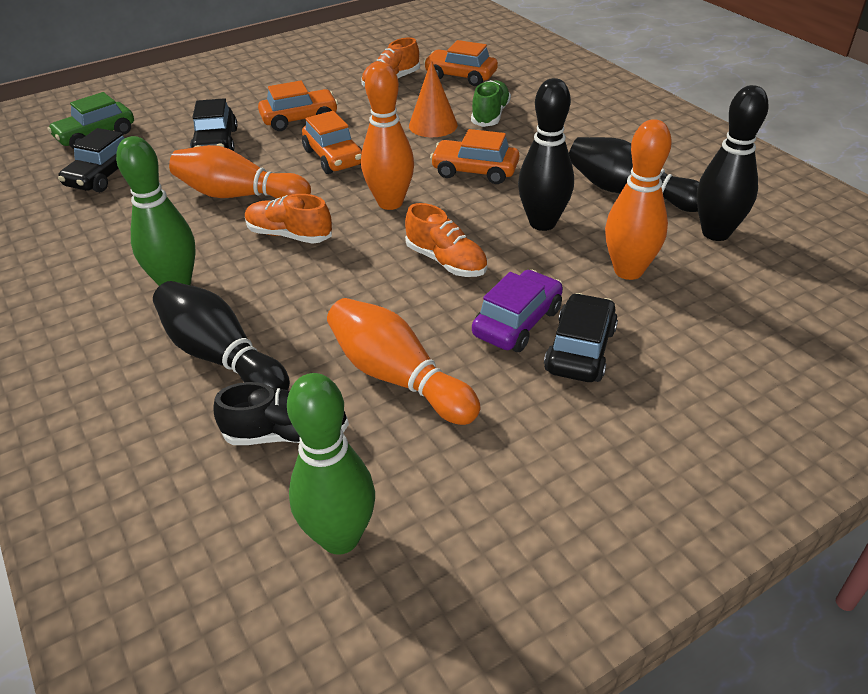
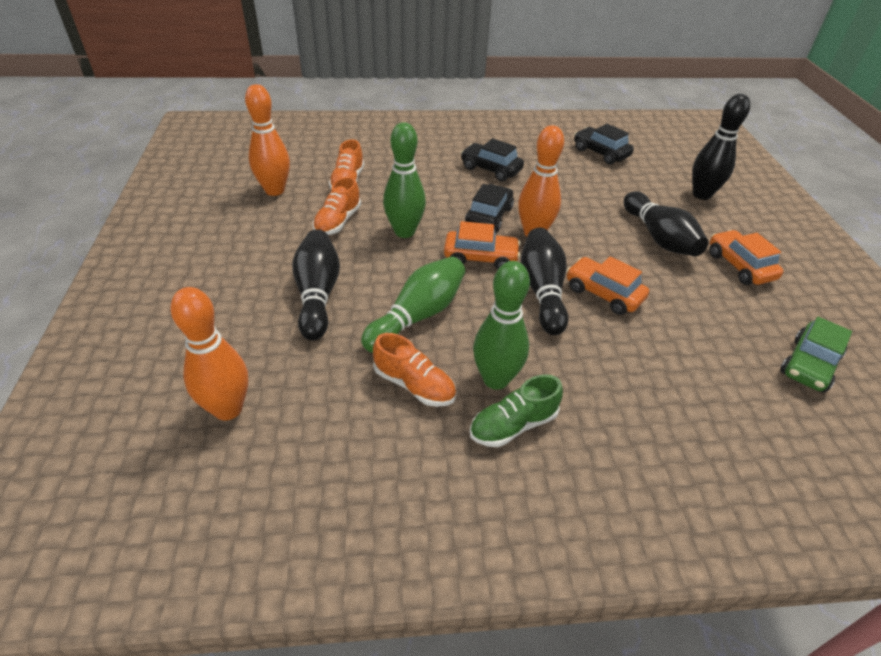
black shoe: 1 -> 0
green bowling pin: 2 -> 3
orange bowling pin: 4 -> 3
orange car: 4 -> 3
orange cone: 1 -> 0
purple car: 1 -> 0

